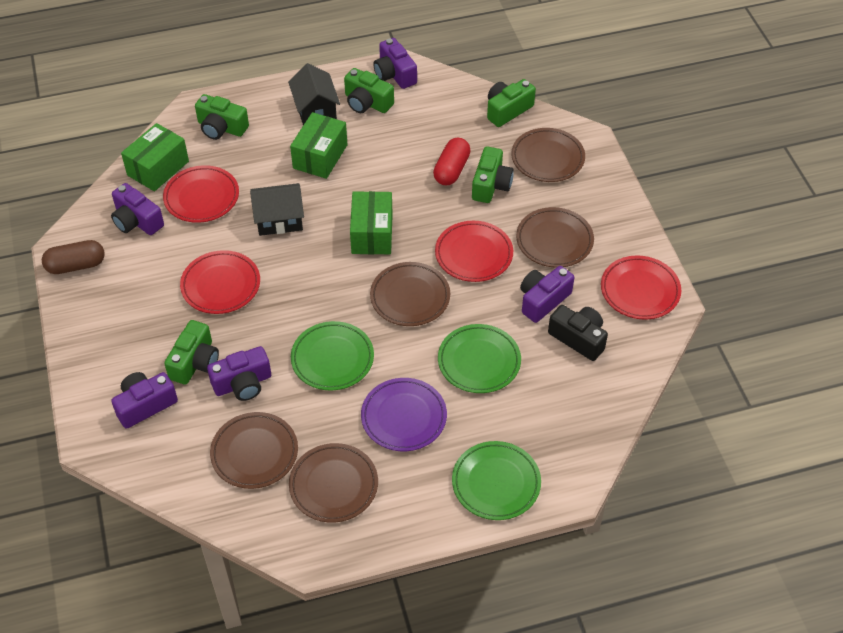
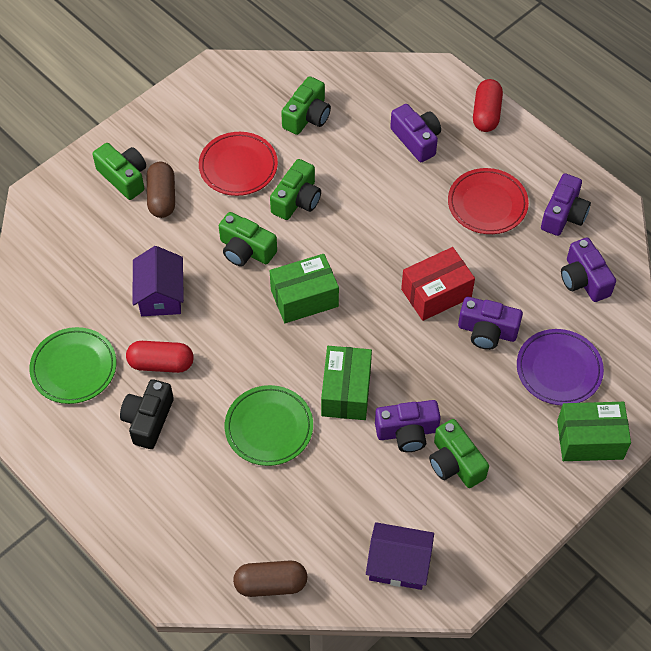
black house: 2 -> 0
brown capsule: 1 -> 2
brown plate: 5 -> 0
green plate: 3 -> 2
purple house: 0 -> 2
red box: 0 -> 1
red capsule: 1 -> 2
red plate: 4 -> 2

